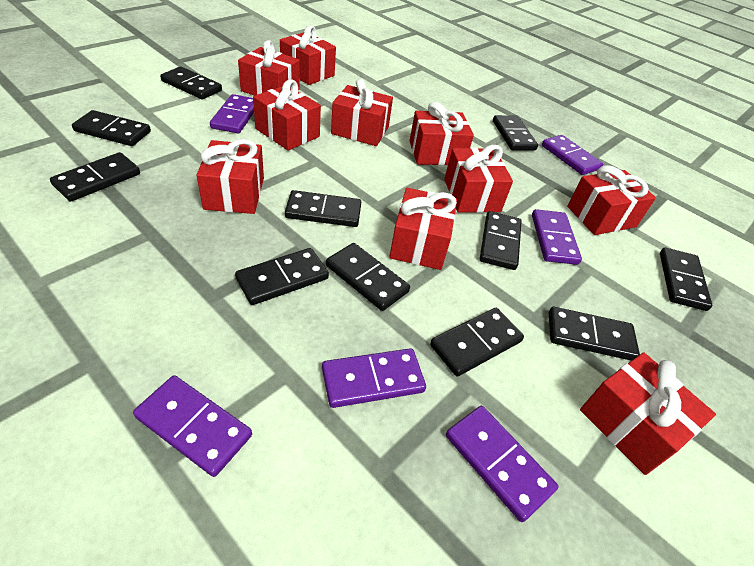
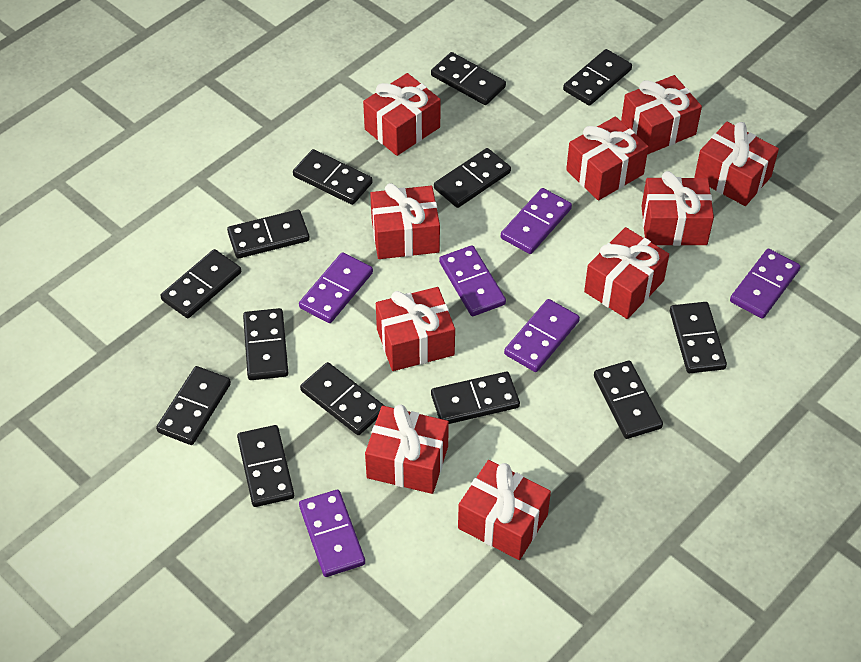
black domino: 11 -> 13

